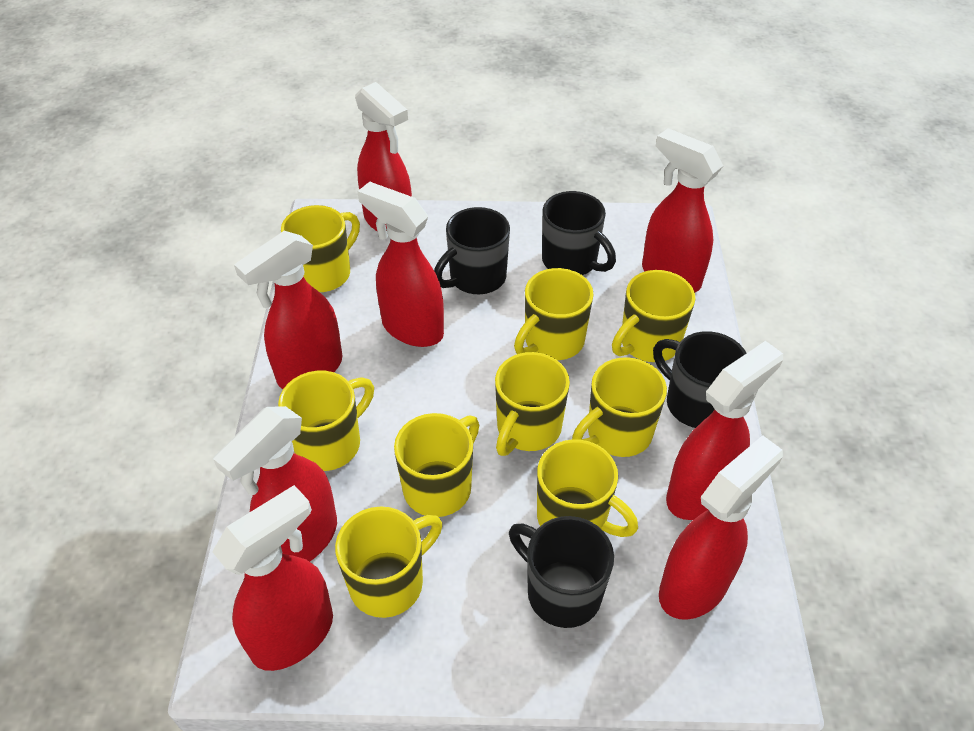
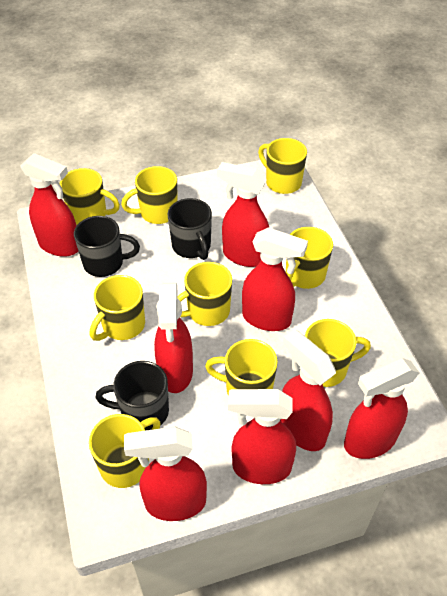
black mug: 4 -> 3

